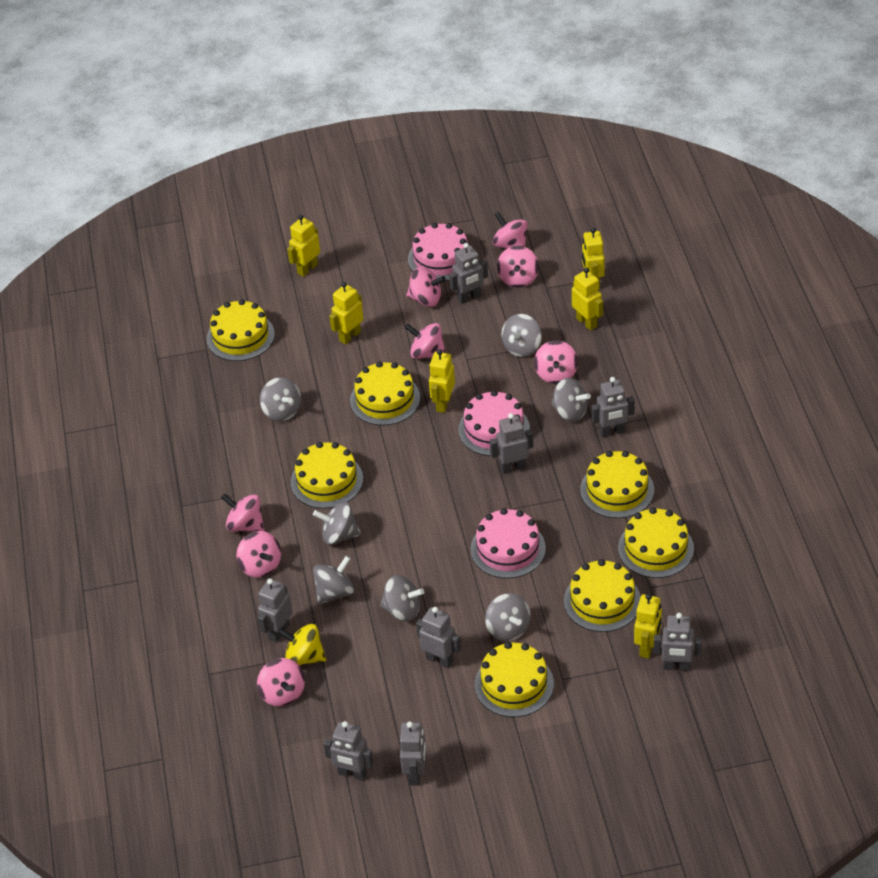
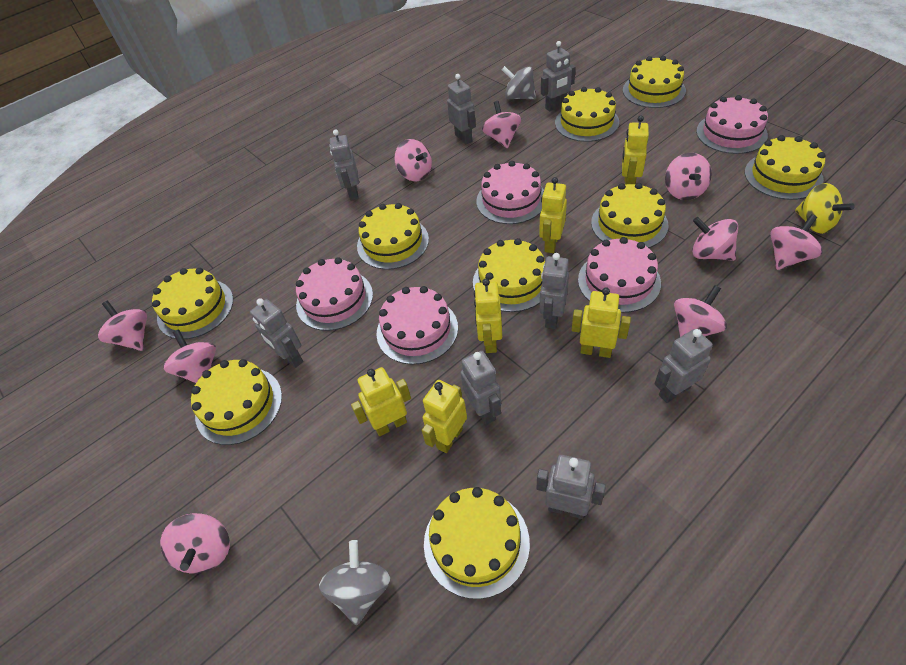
grey spinning top: 7 -> 2
pink cake: 3 -> 5
pink spinning top: 8 -> 9
yellow cake: 7 -> 9

